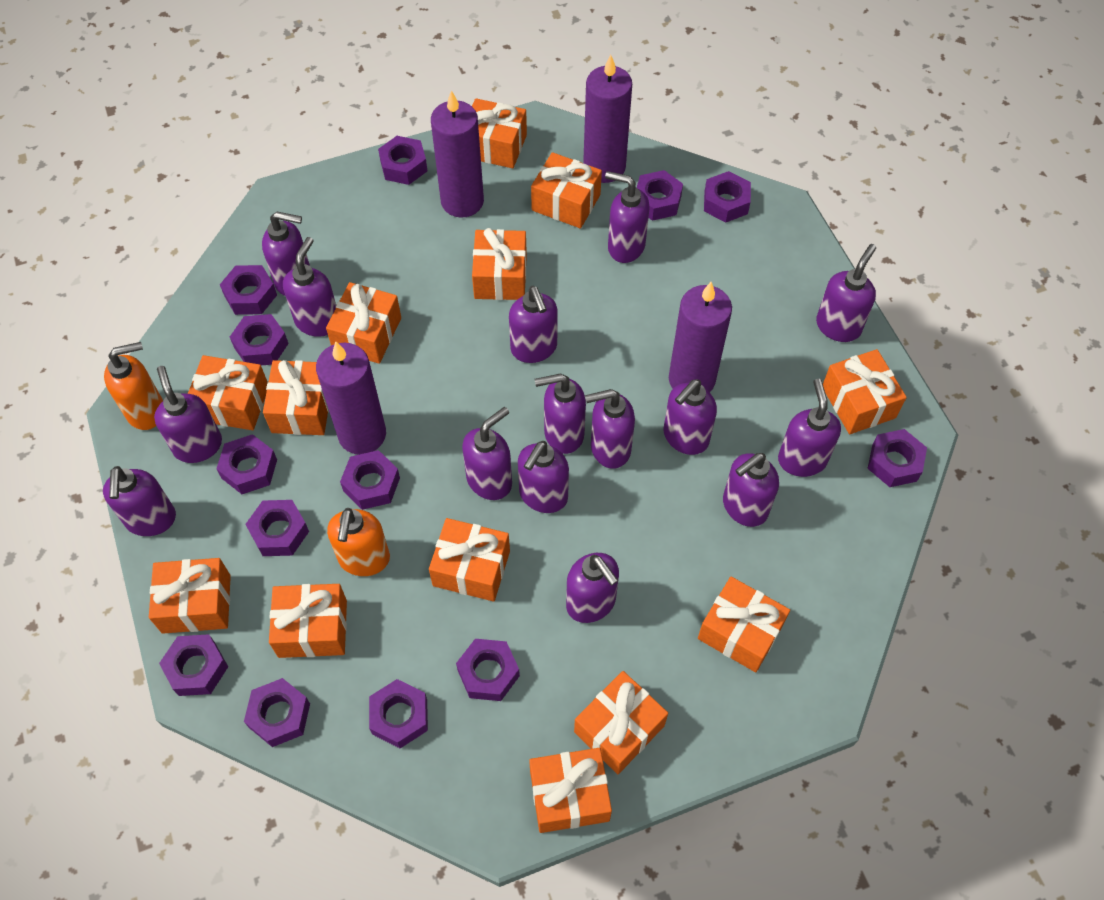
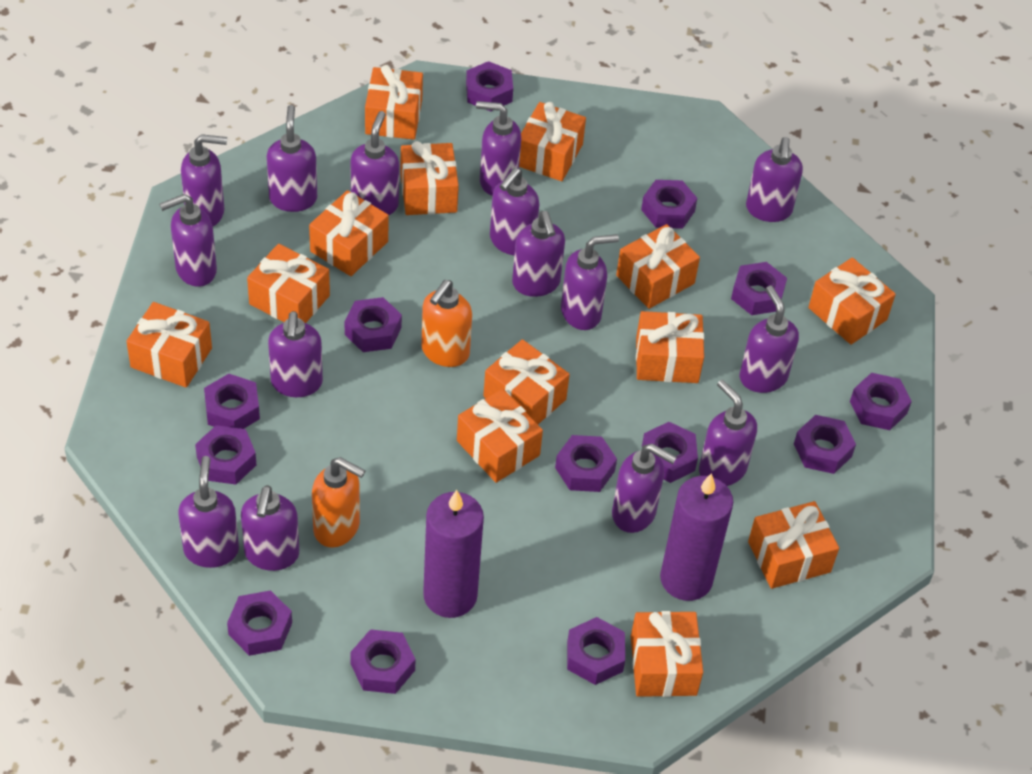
purple candle: 4 -> 2

